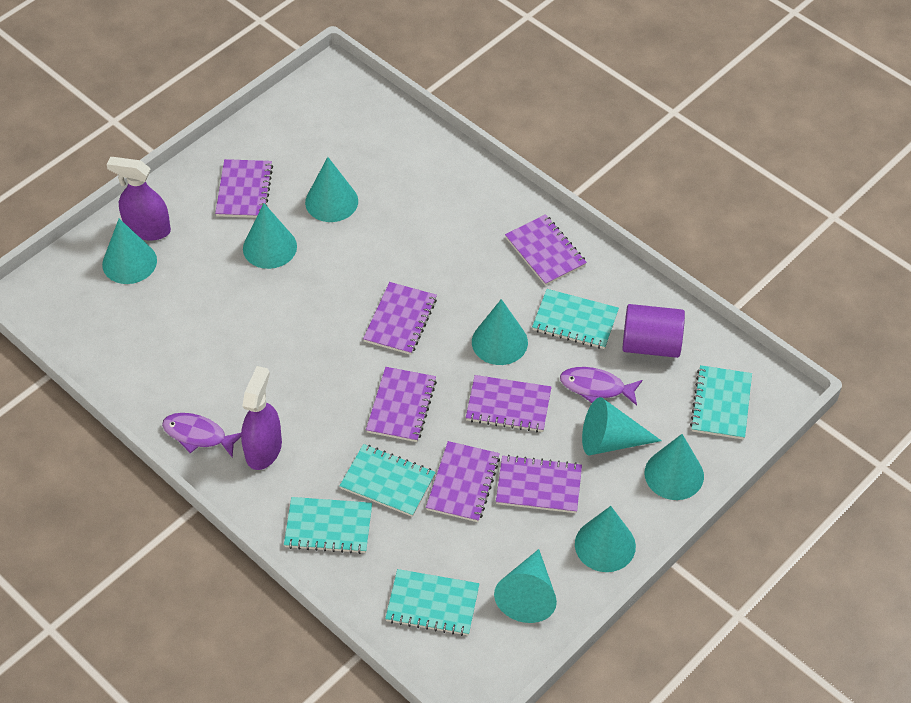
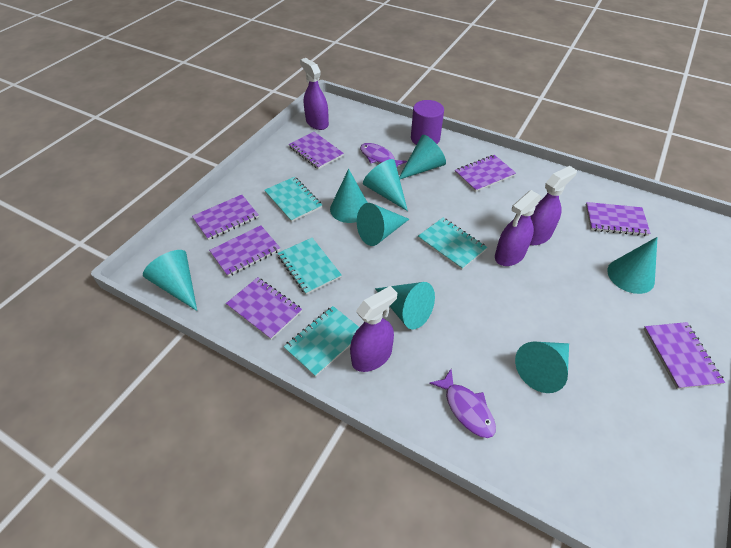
purple spray bottle: 2 -> 4
turquoise notebook: 5 -> 4

